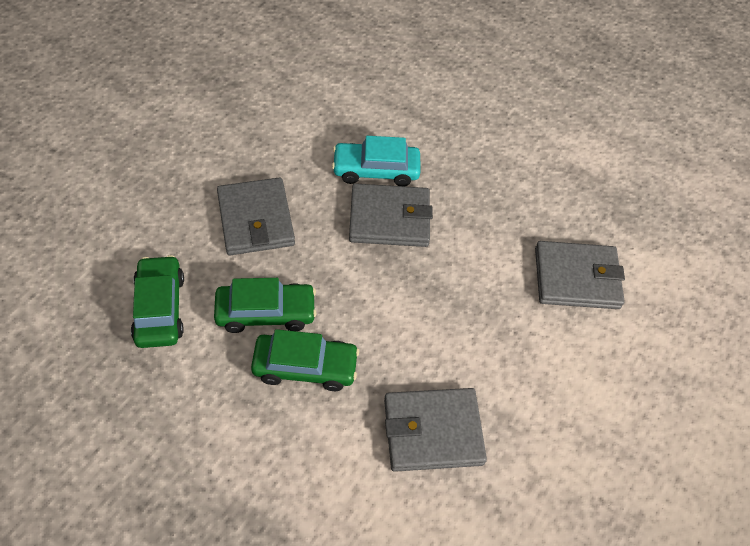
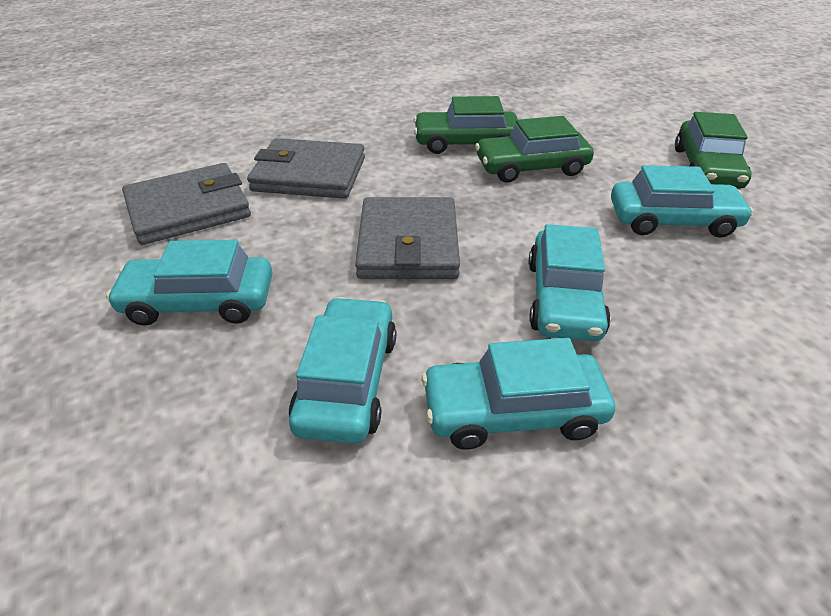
grey wallet: 4 -> 3
turquoise car: 1 -> 5

